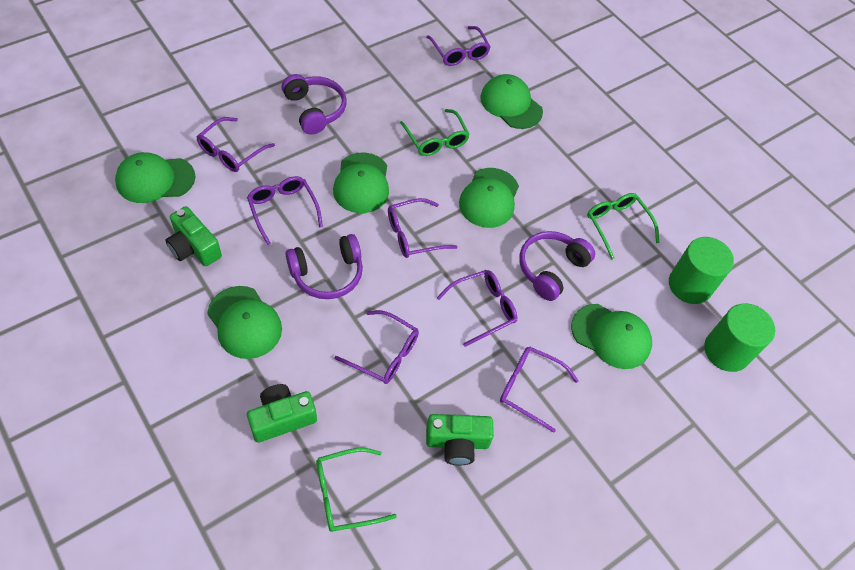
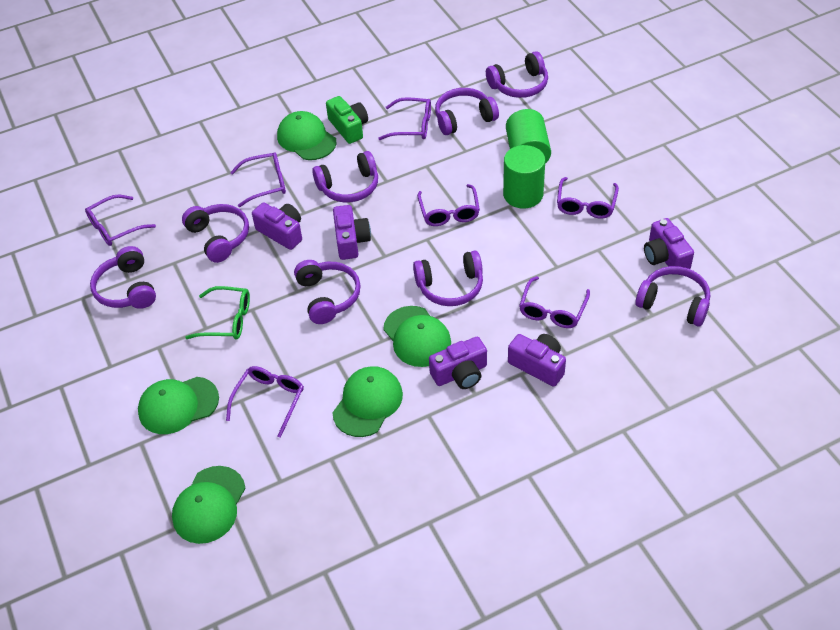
green camera: 3 -> 1
green cap: 6 -> 5
green glasses: 3 -> 1
purple camera: 0 -> 5
purple headphones: 3 -> 8

